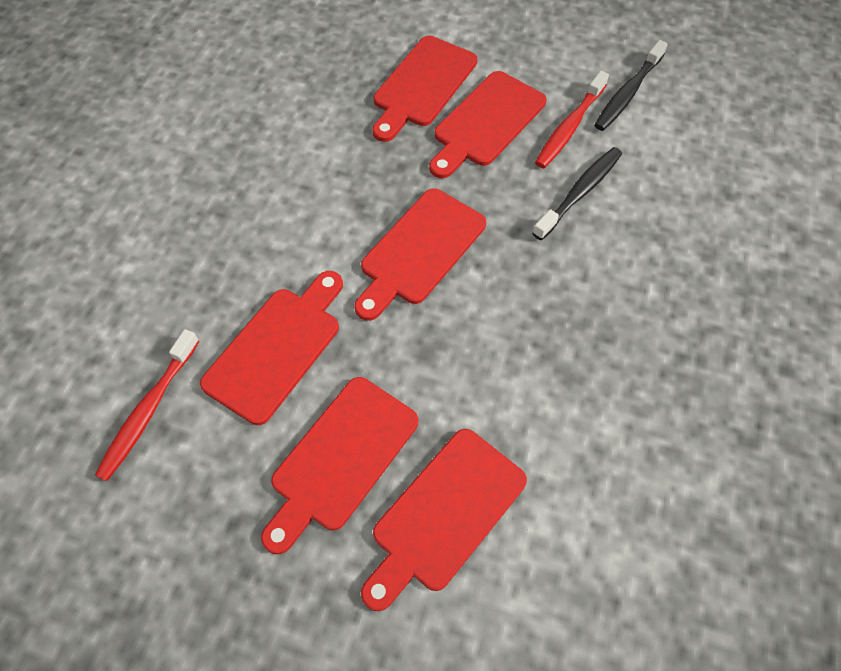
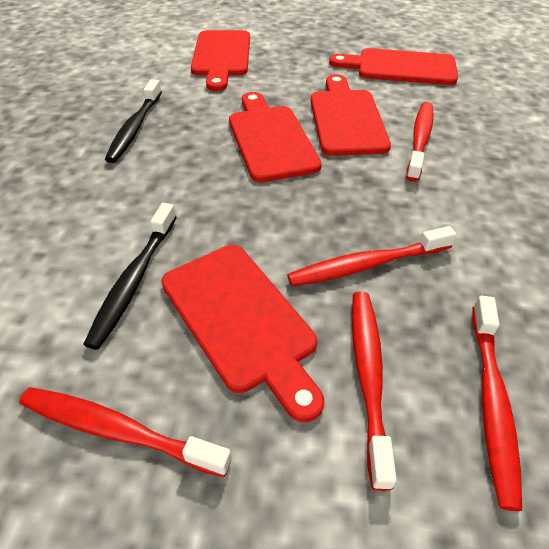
red cutting board: 6 -> 5
red toothbrush: 2 -> 5

